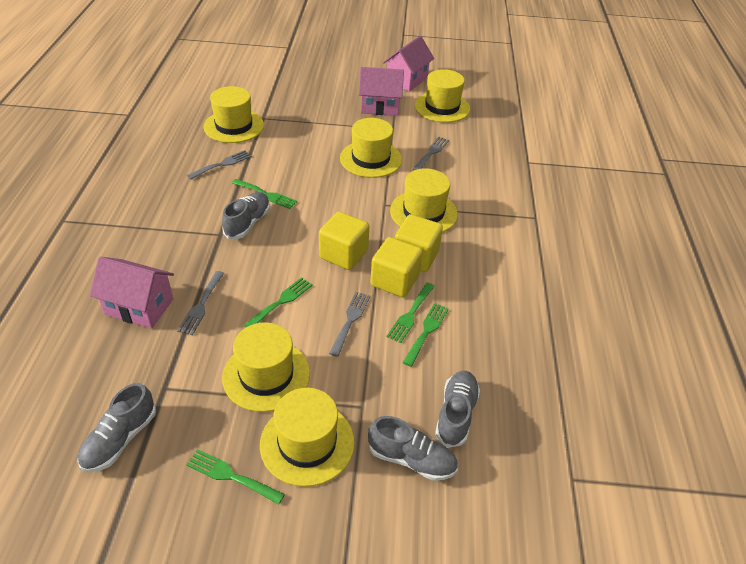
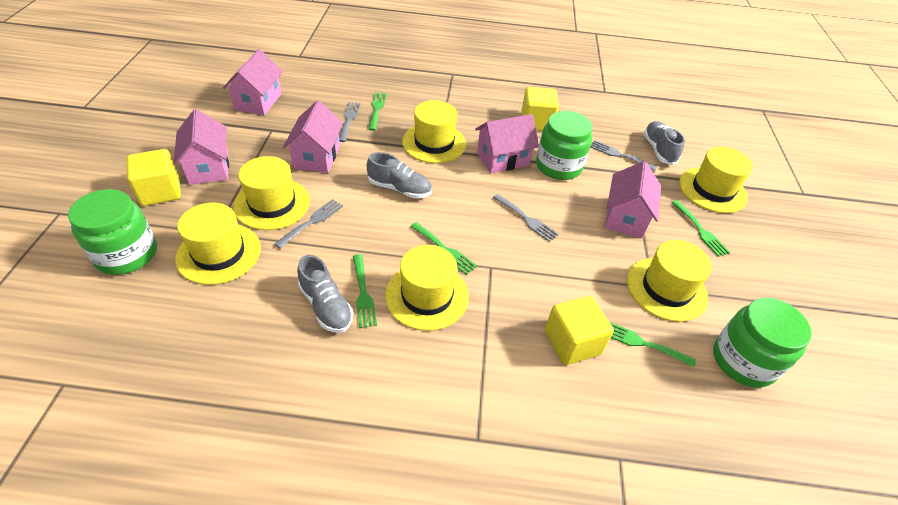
green jar: 0 -> 3
grey shoe: 4 -> 3
pink house: 3 -> 5

